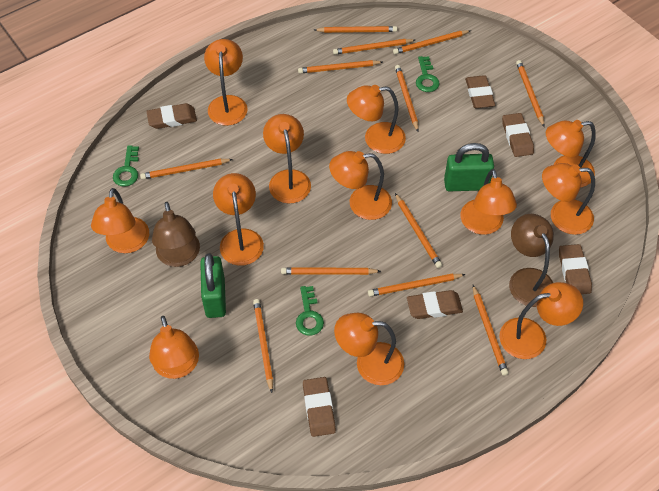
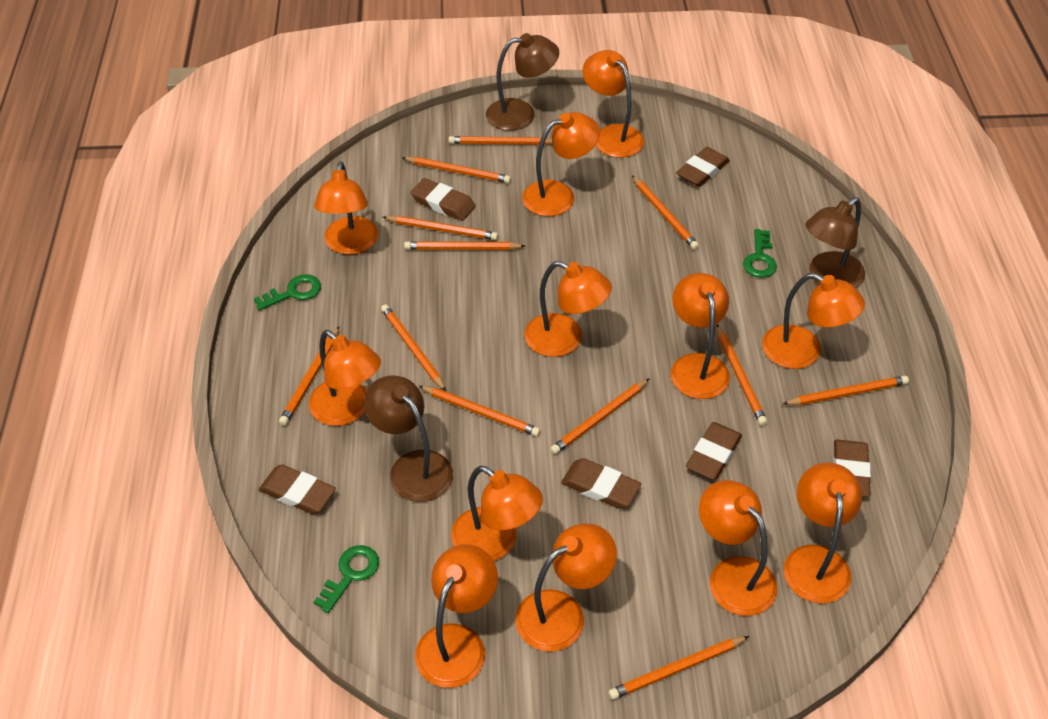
brown lamp: 2 -> 3
green padlock: 2 -> 0

